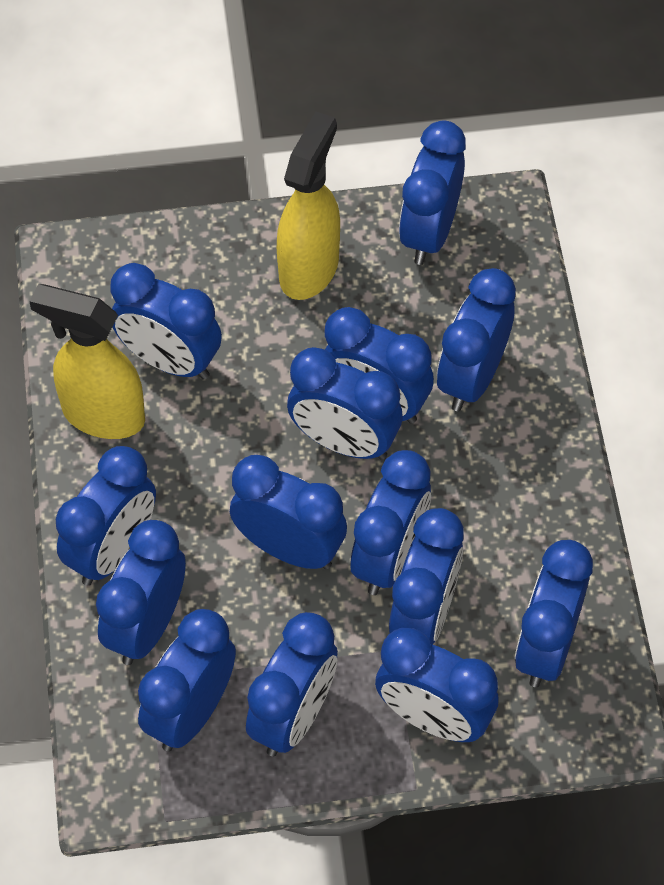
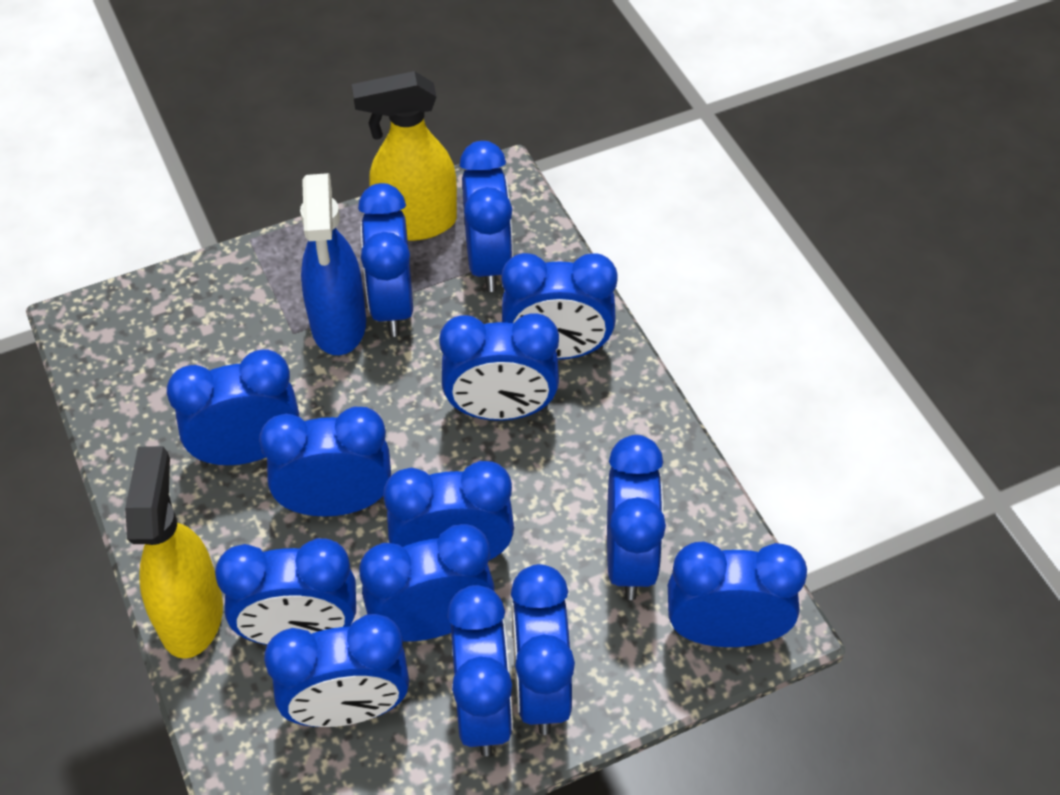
blue spray bottle: 0 -> 1

